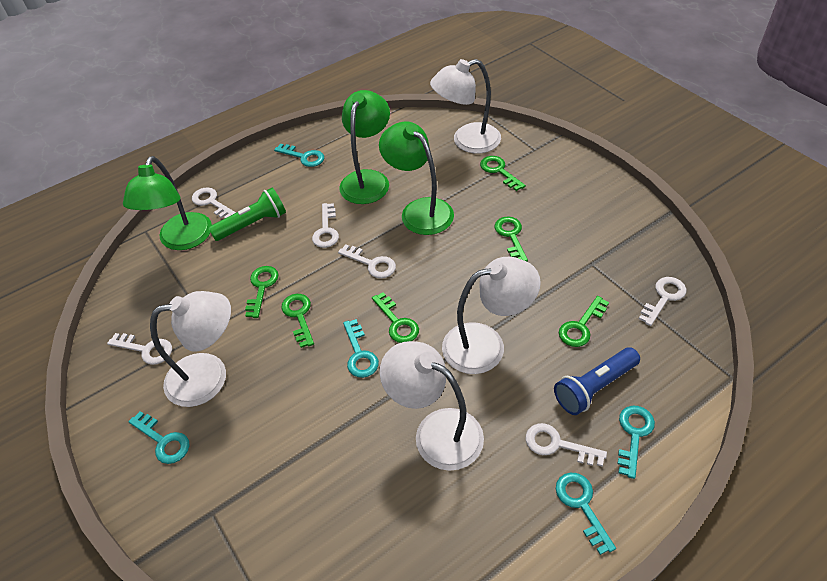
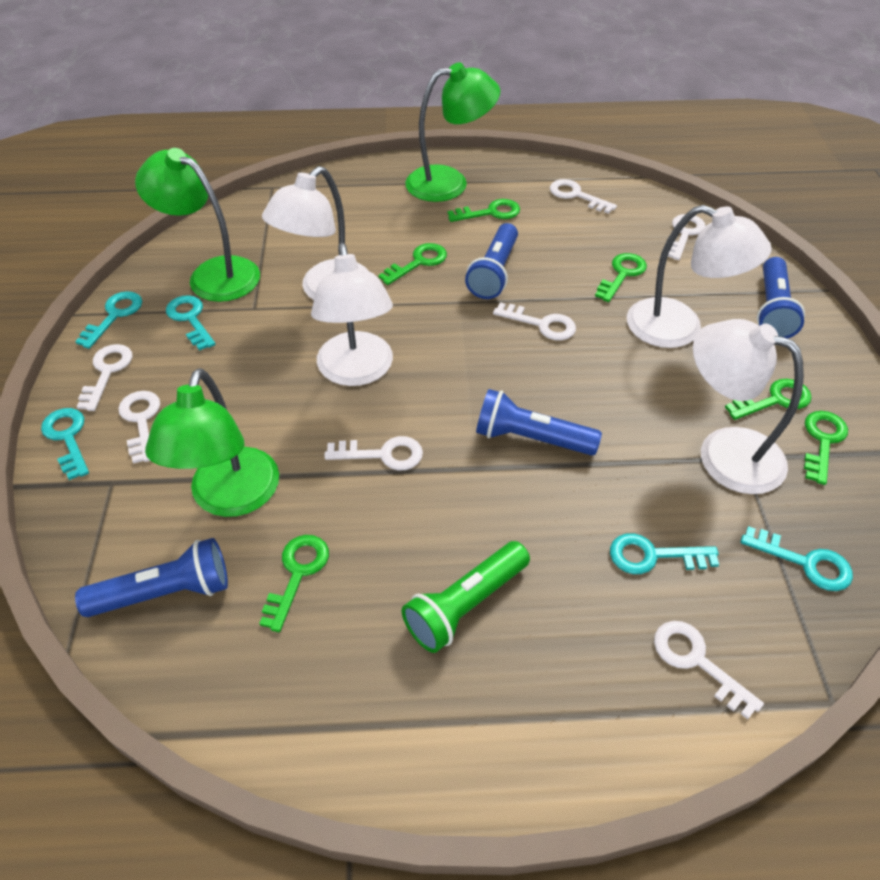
blue flashlight: 1 -> 4
white key: 6 -> 7

